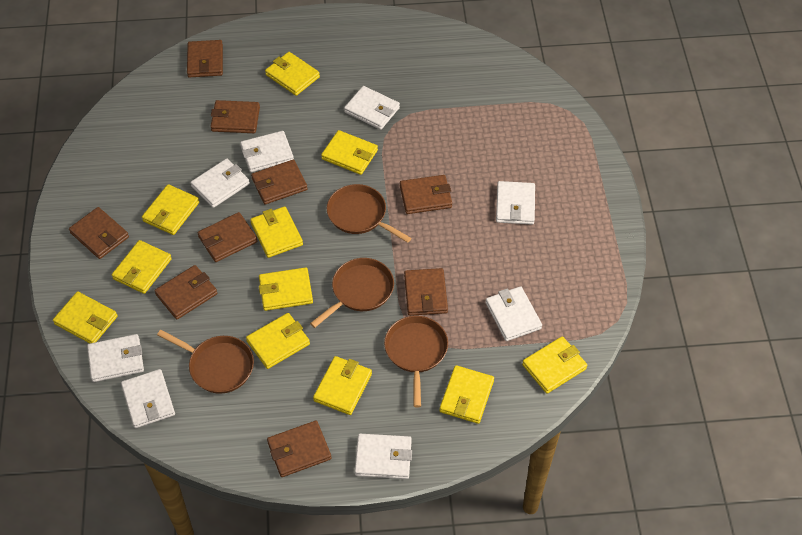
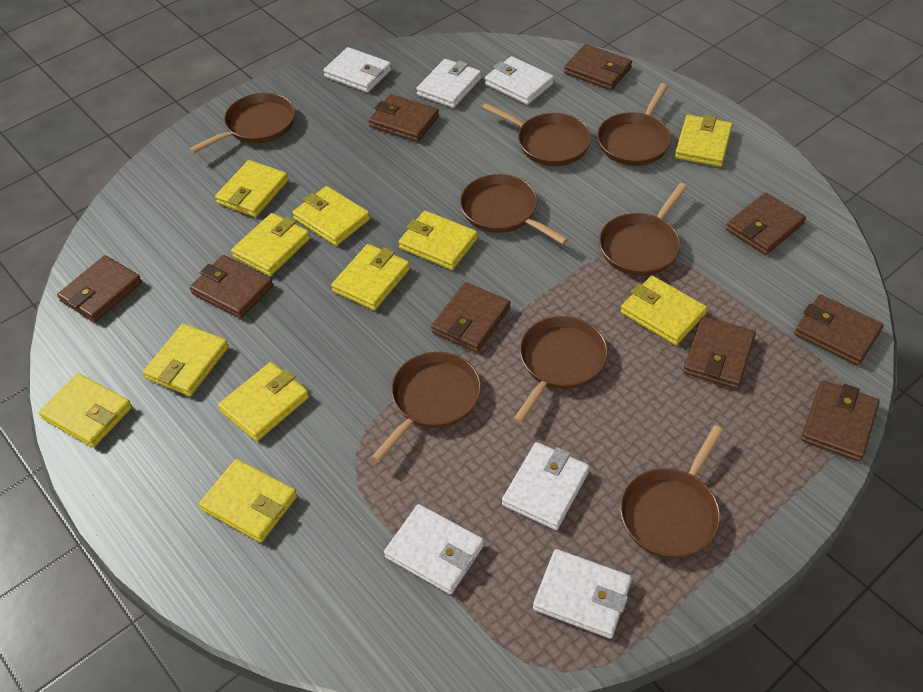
brown pan: 4 -> 8
white wallet: 8 -> 6

